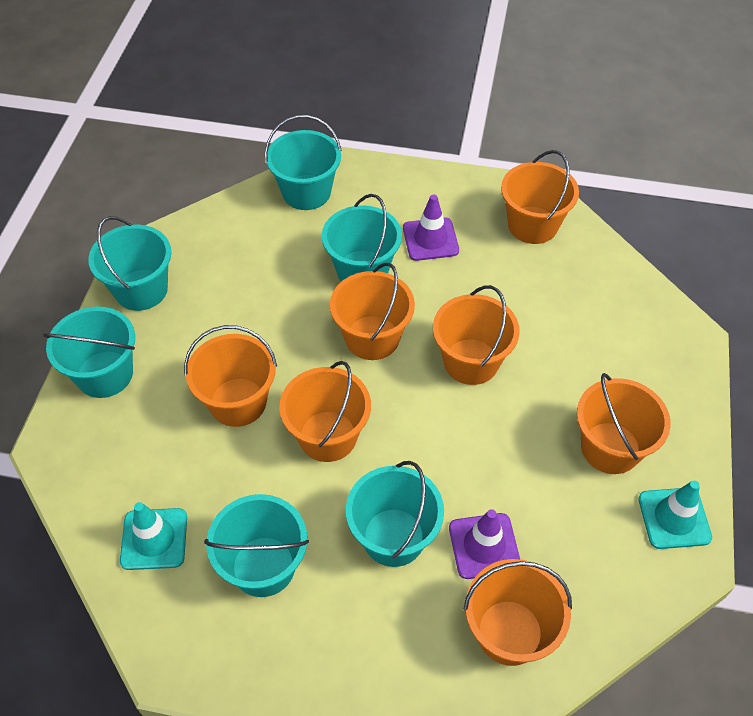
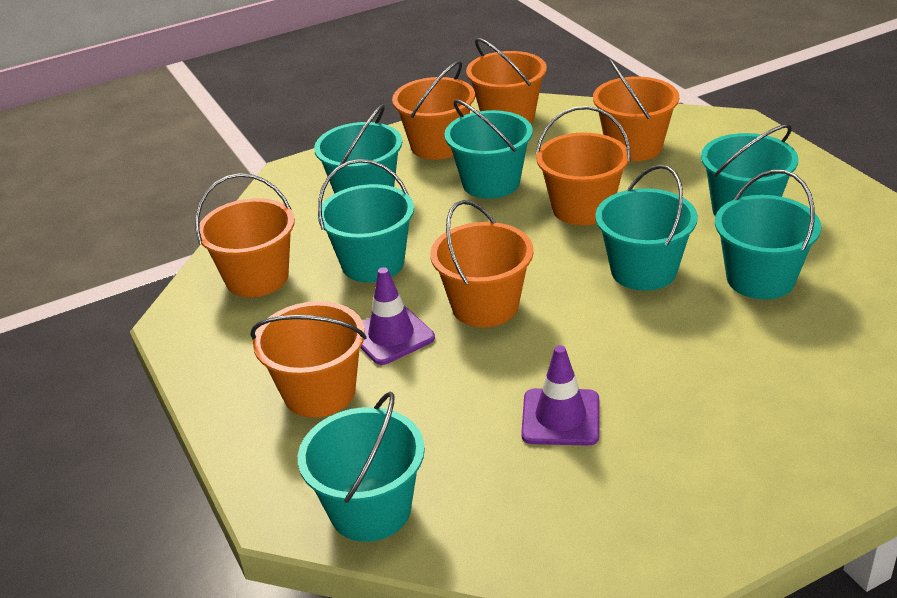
turquoise bucket: 6 -> 7
turquoise traffic cone: 2 -> 0

